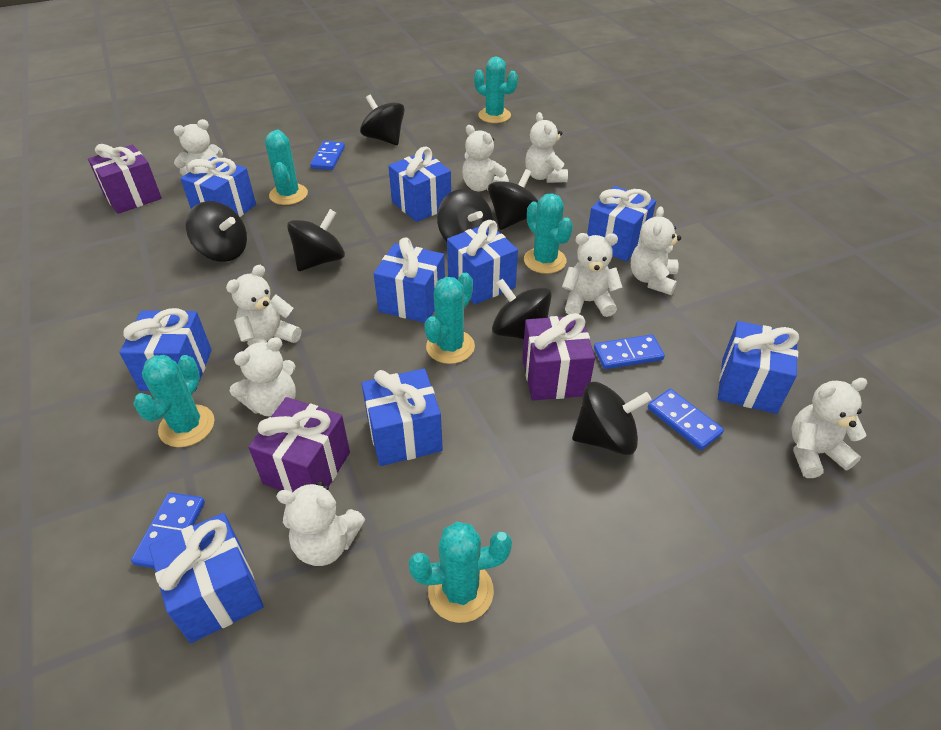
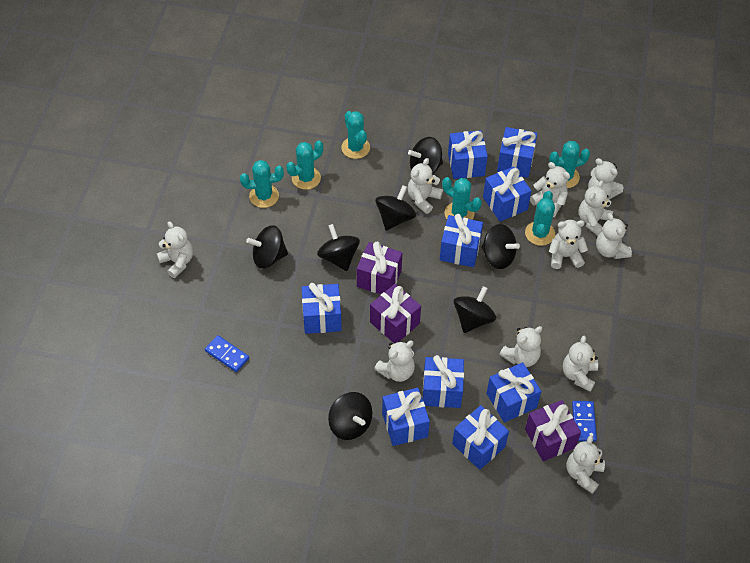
blue domino: 4 -> 2
white teddy bear: 9 -> 11

